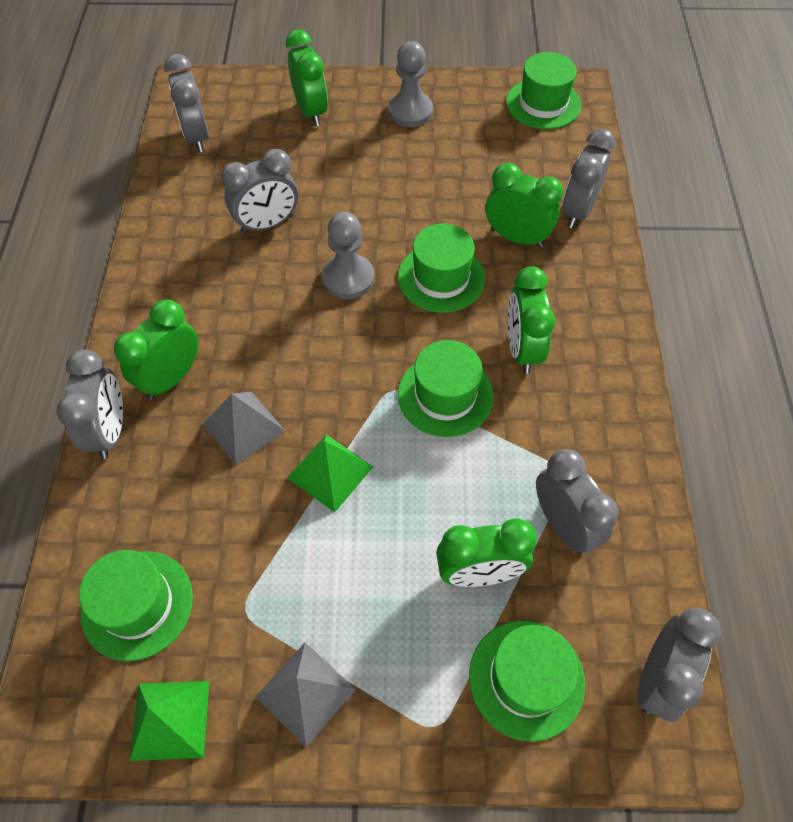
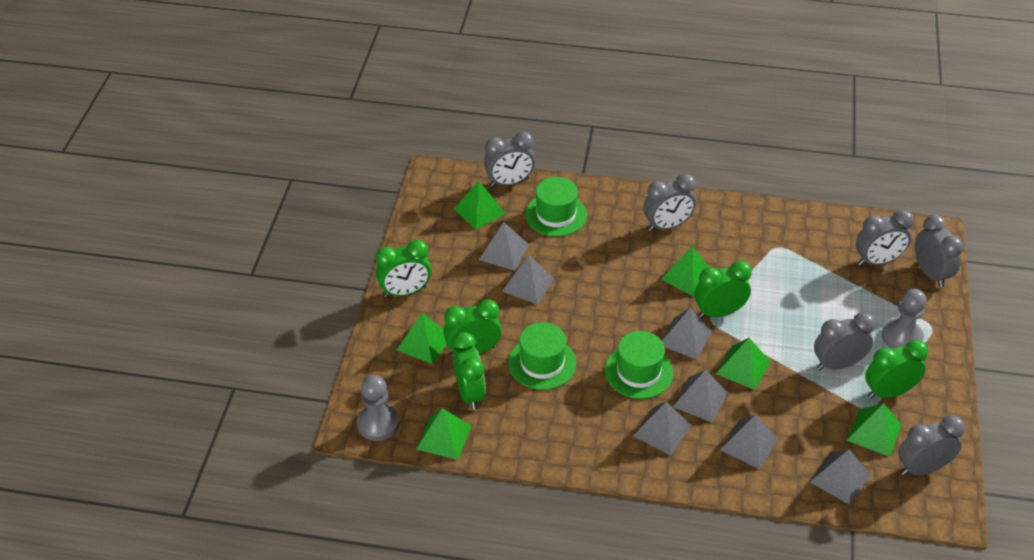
green hat: 5 -> 3
green pyramid: 2 -> 6
grey pyramid: 2 -> 7

